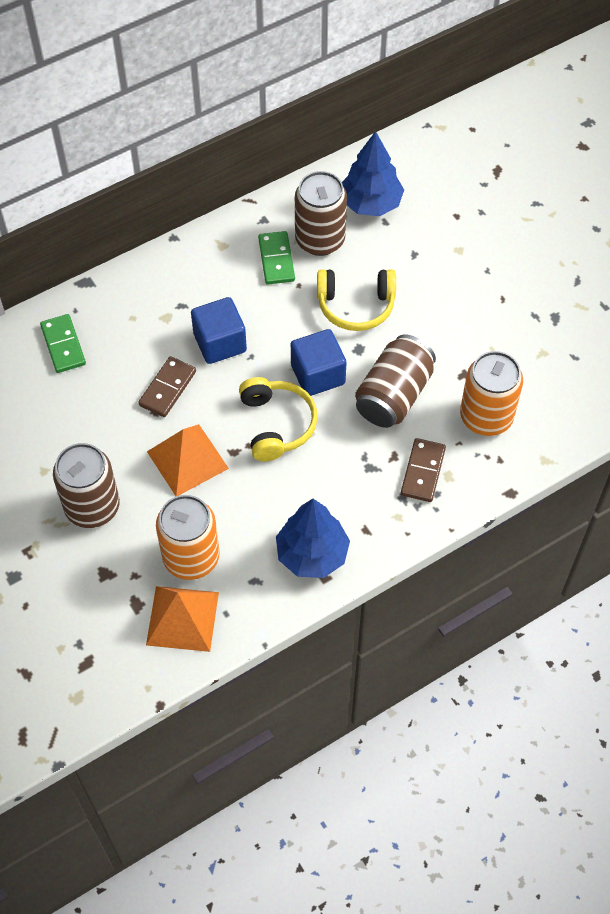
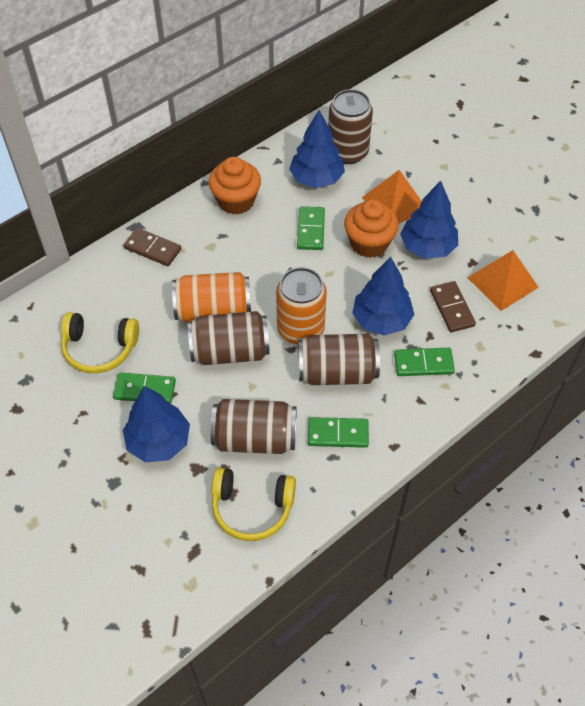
blue cube: 2 -> 0
blue tree: 2 -> 4
brown can: 3 -> 4
green domino: 2 -> 4
orange cupcake: 0 -> 2

